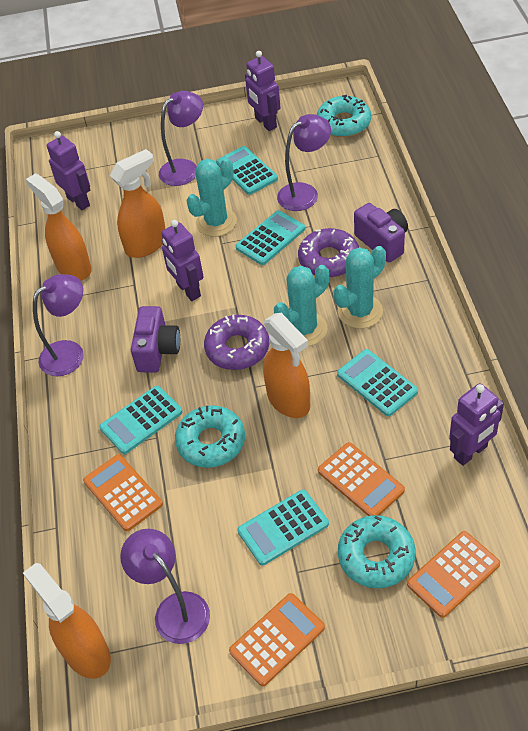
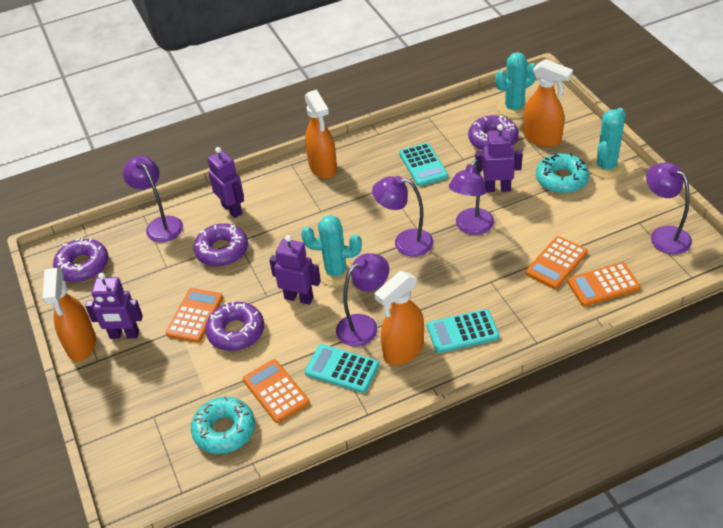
purple camera: 2 -> 0
purple donut: 2 -> 4
purple lamp: 4 -> 5
turquoise calculator: 5 -> 3
turquoise donut: 3 -> 2

